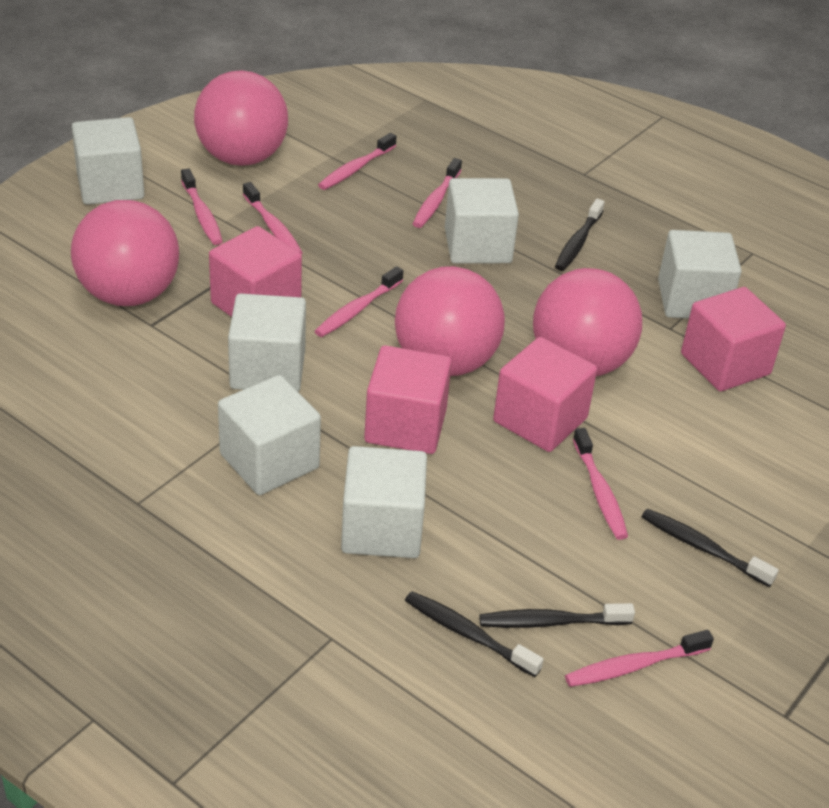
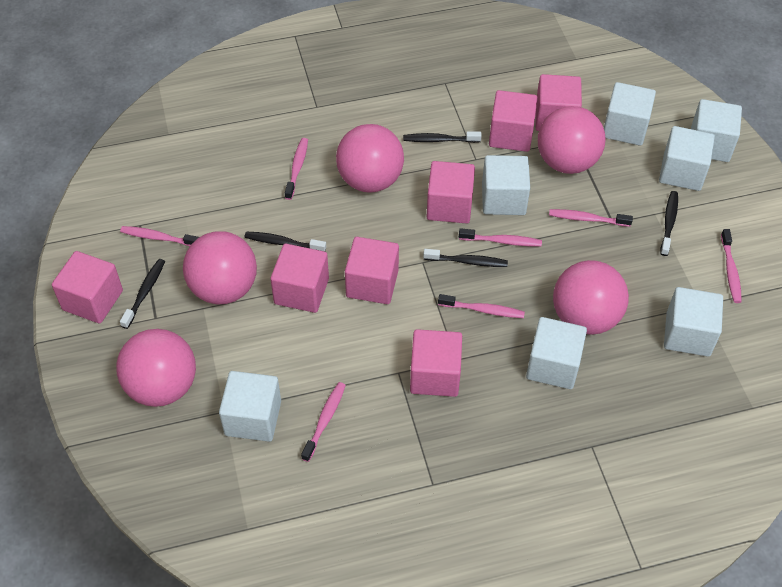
black toothbrush: 4 -> 5
pink ball: 4 -> 5
pink cube: 4 -> 7
white cube: 6 -> 7

